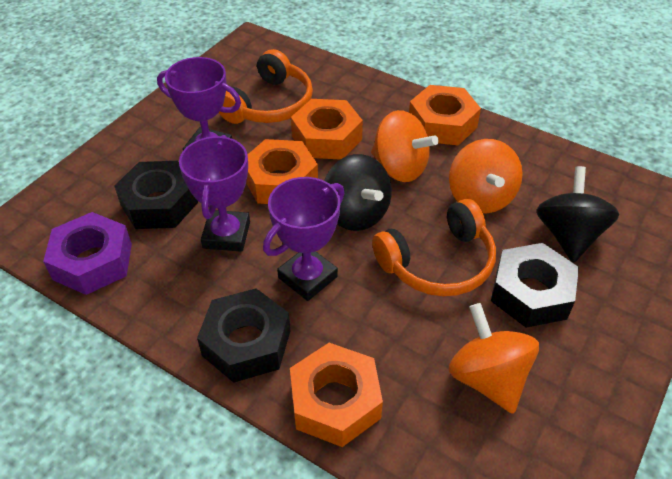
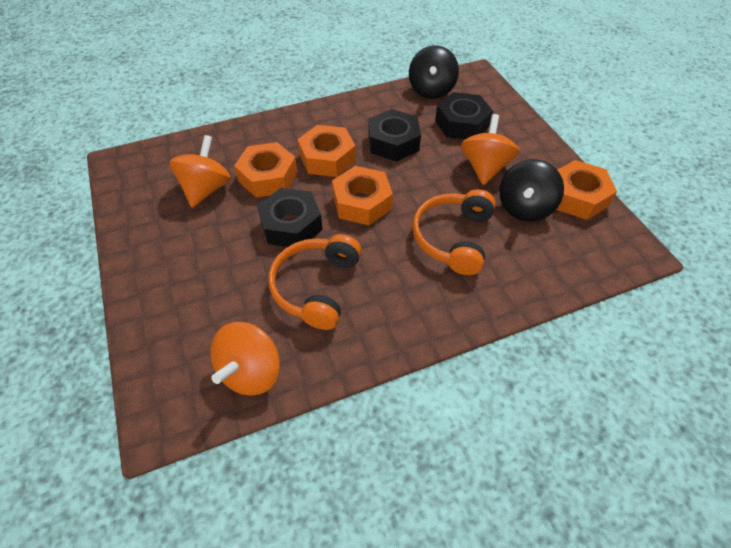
purple nut: 1 -> 0
purple trophy: 3 -> 0

